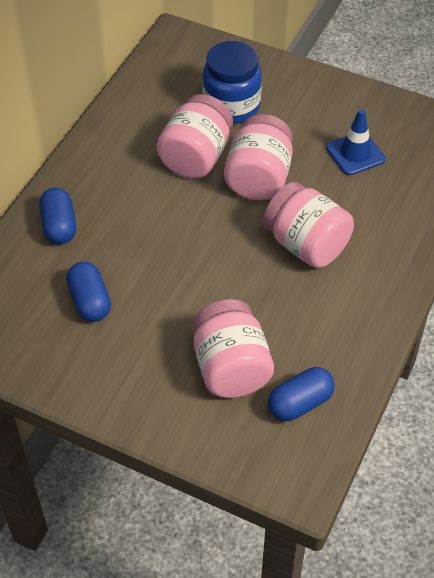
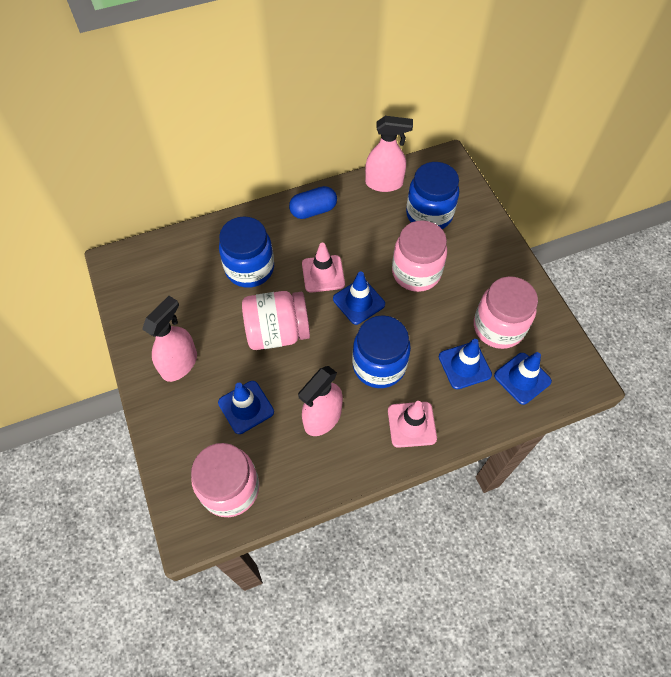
blue capsule: 3 -> 1
blue jar: 1 -> 3
blue traffic cone: 1 -> 4
pink spray bottle: 0 -> 3
pink traffic cone: 0 -> 2

